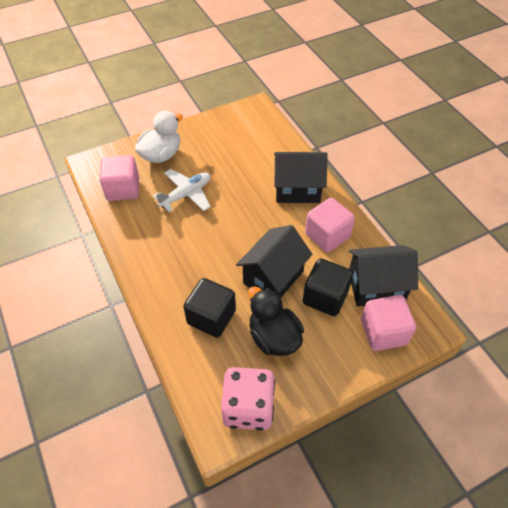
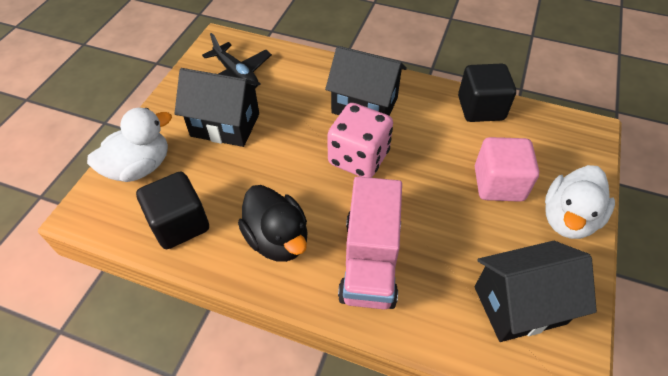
black plane: 0 -> 1
pink cube: 3 -> 1
pink truck: 0 -> 1
white duck: 1 -> 2
white plane: 1 -> 0

